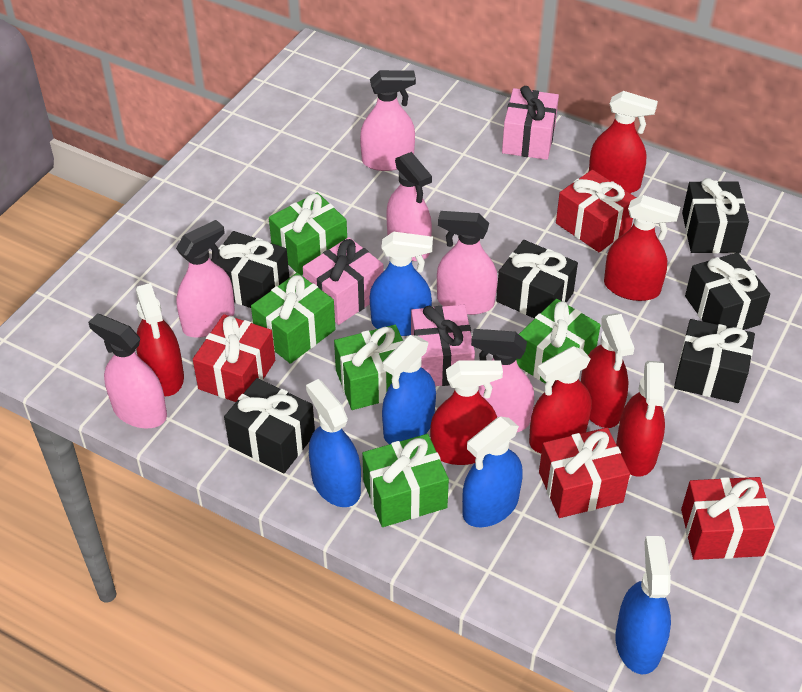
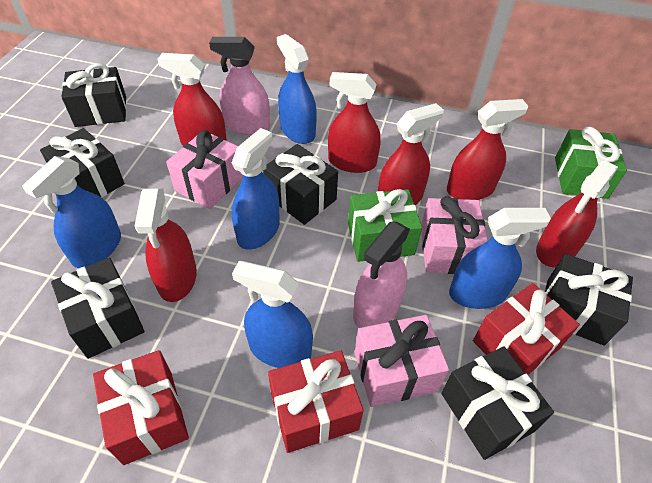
green gift: 5 -> 2
pink spray bottle: 6 -> 2
red gift: 4 -> 3
red spray bottle: 7 -> 6

